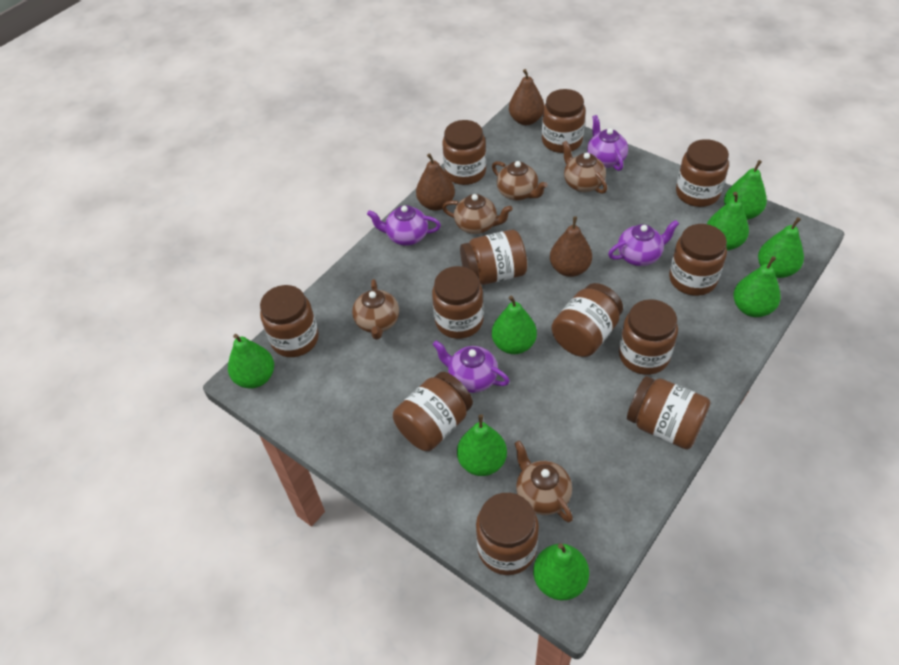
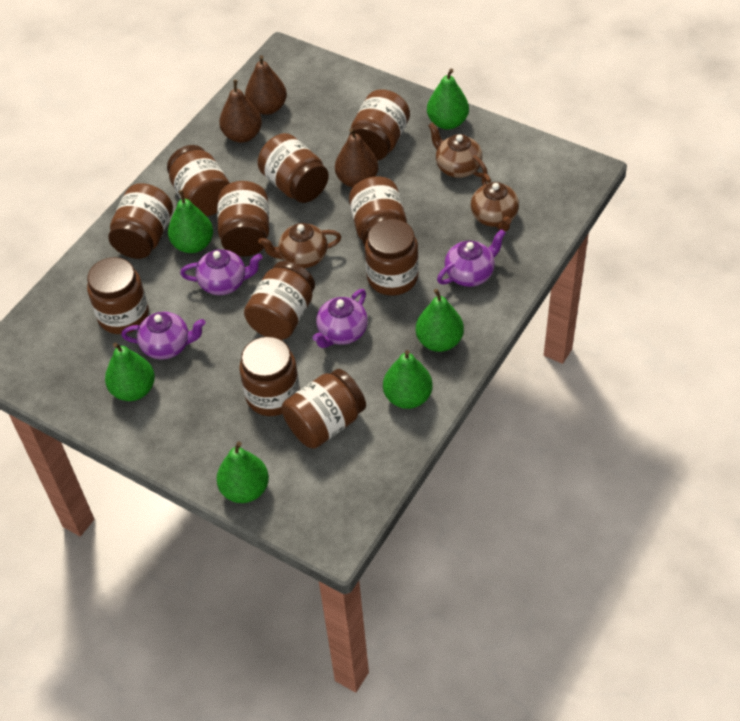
brown jar: 12 -> 11
brown teapot: 5 -> 3
green pear: 8 -> 6

